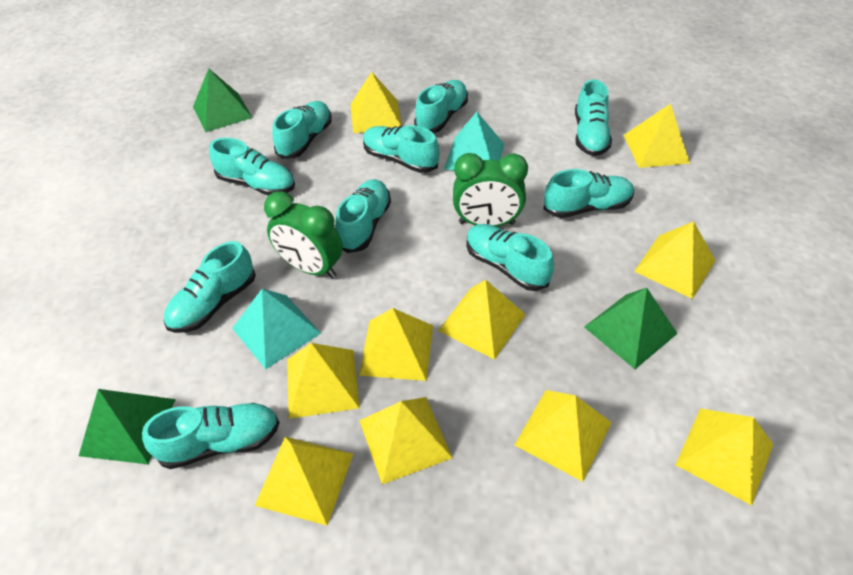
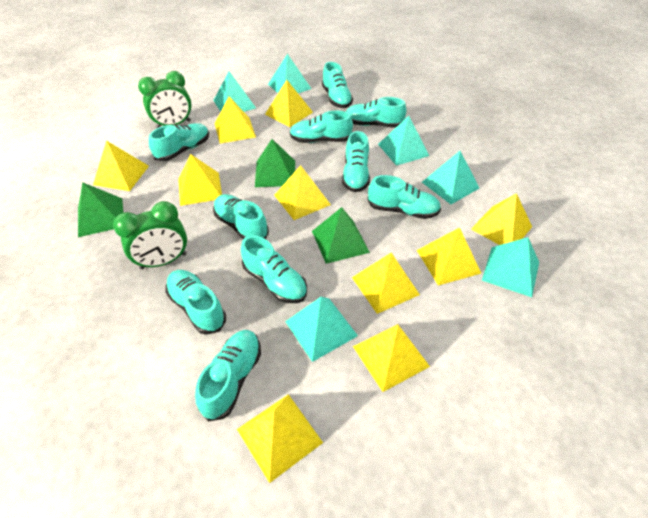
turquoise pyramid: 2 -> 6

